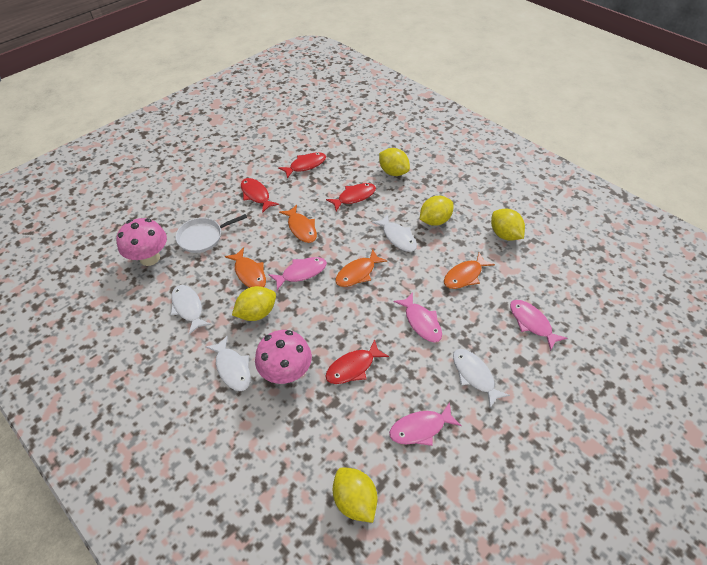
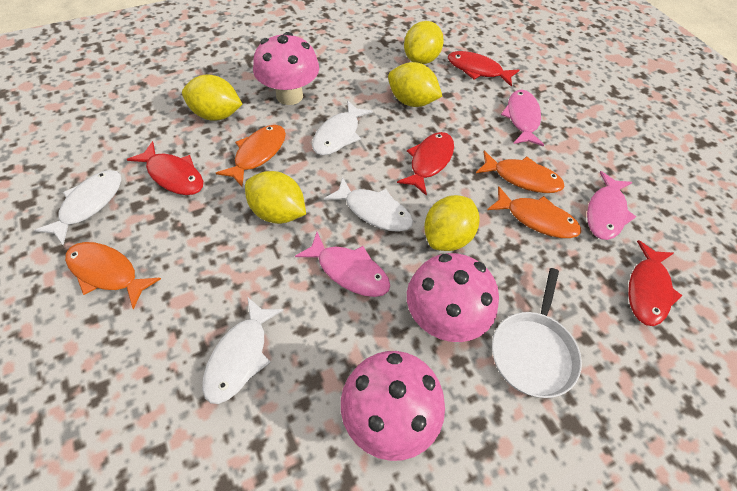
pink fish: 4 -> 3
pink mushroom: 2 -> 3

